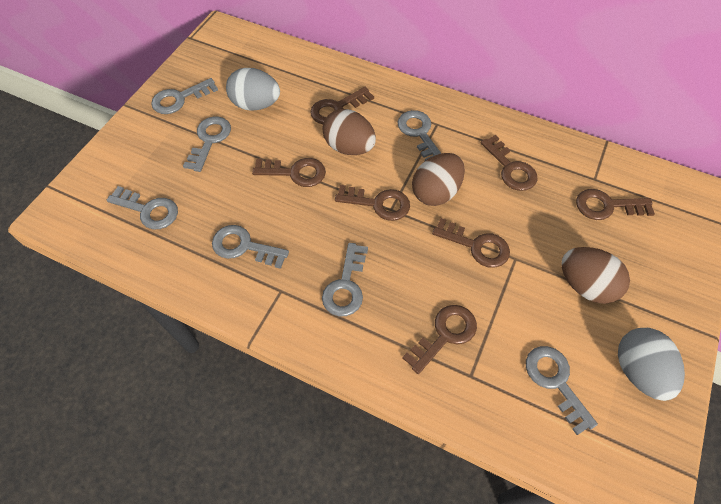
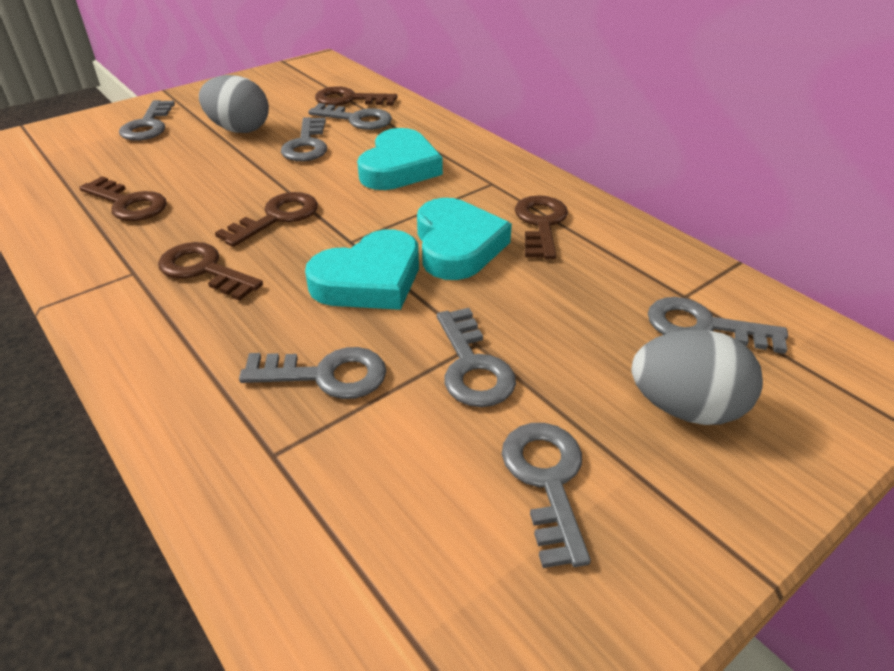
brown egg: 3 -> 0
brown key: 7 -> 5
turquoise heart: 0 -> 3

